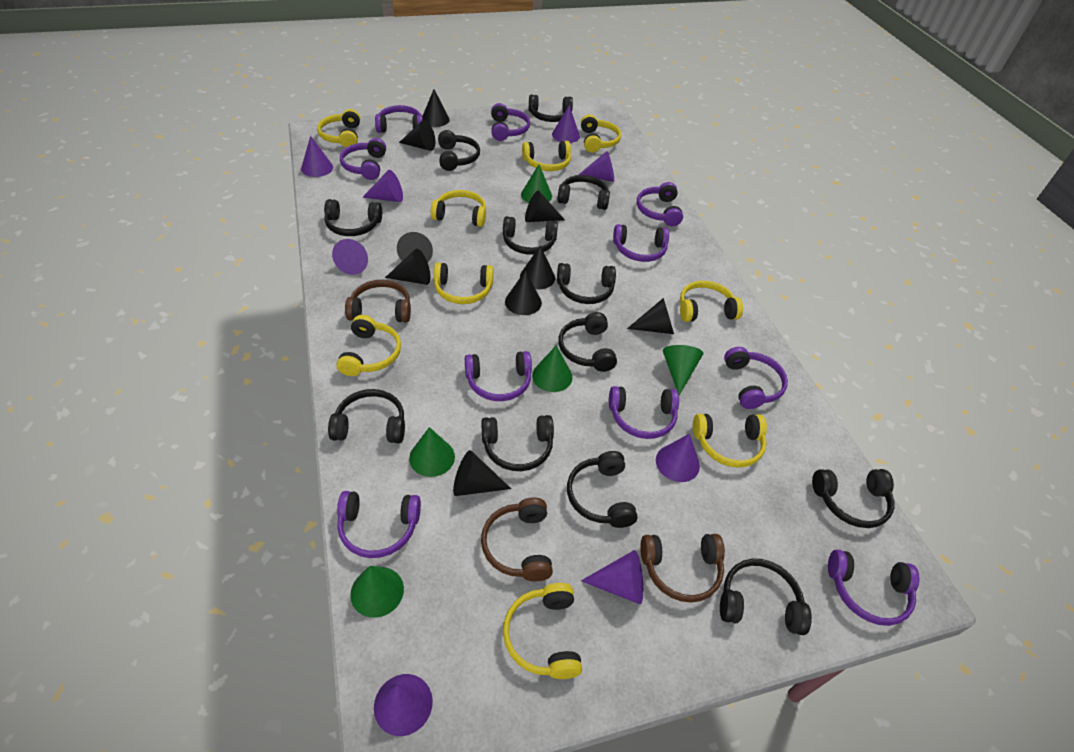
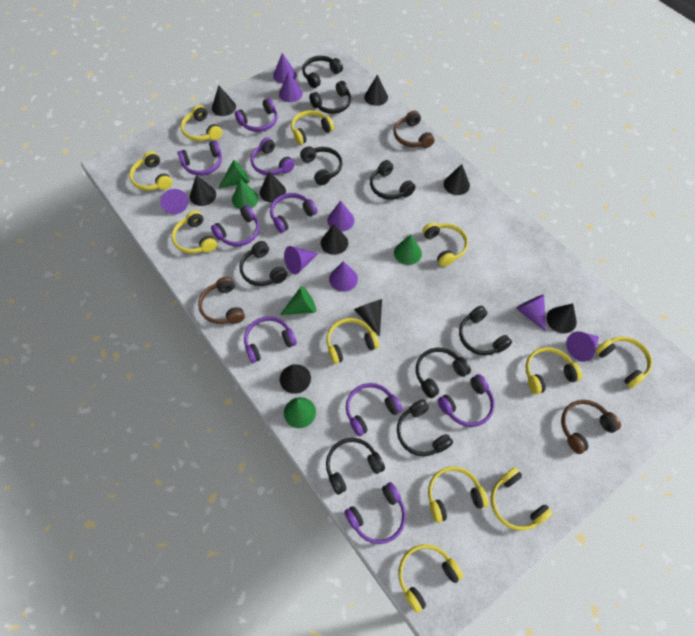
black headphones: 12 -> 9
purple headphones: 10 -> 9
yellow headphones: 9 -> 11

